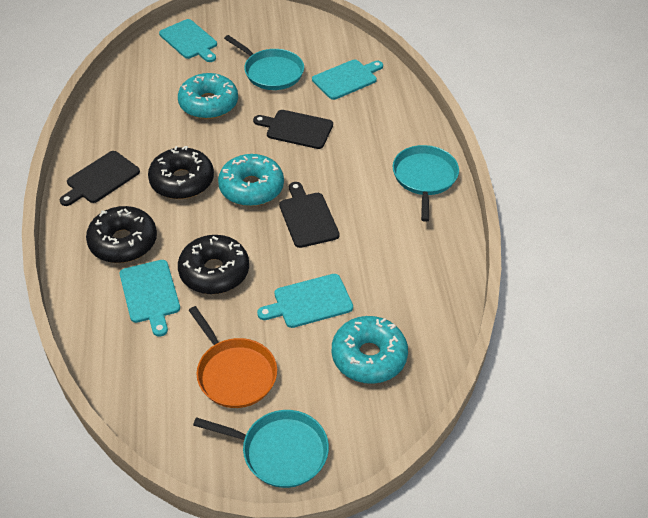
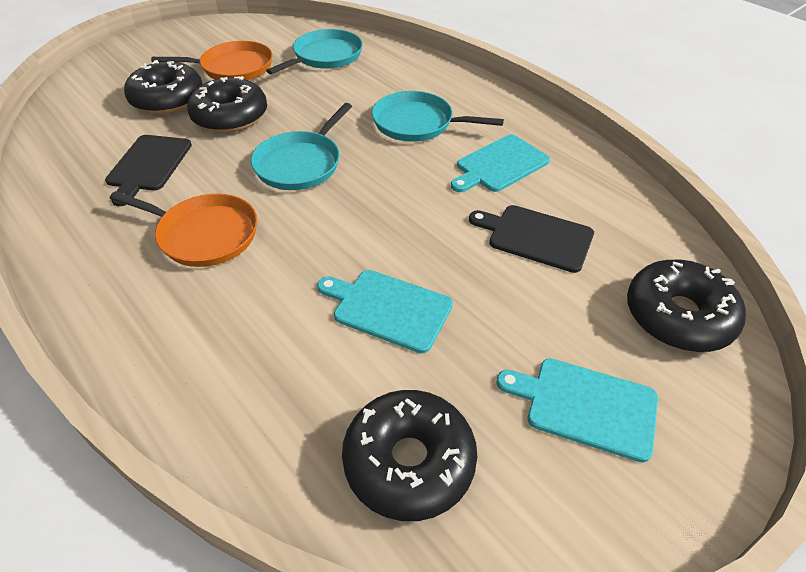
black cutting board: 3 -> 2
black donut: 3 -> 4
orange pan: 1 -> 2
turquoise cutting board: 4 -> 3
turquoise donut: 3 -> 0

